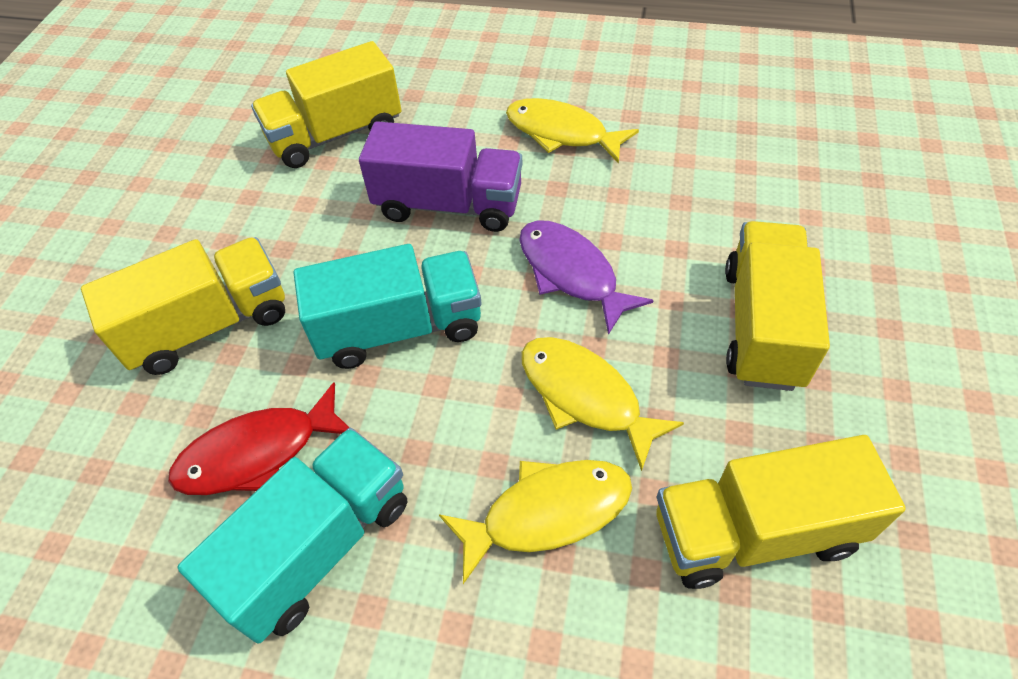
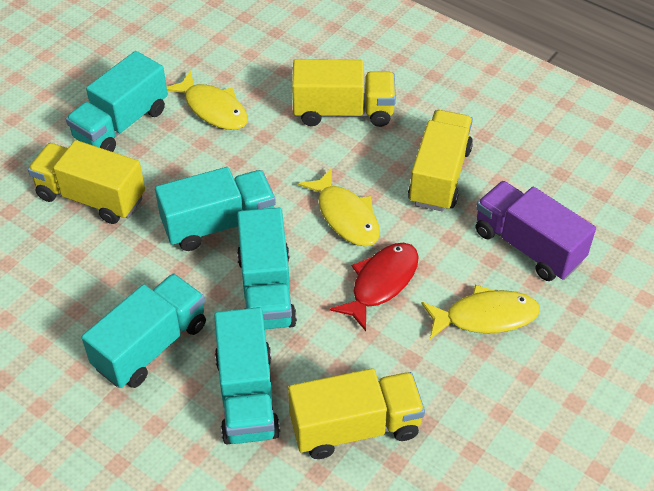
purple fish: 1 -> 0
turquoise truck: 2 -> 5

